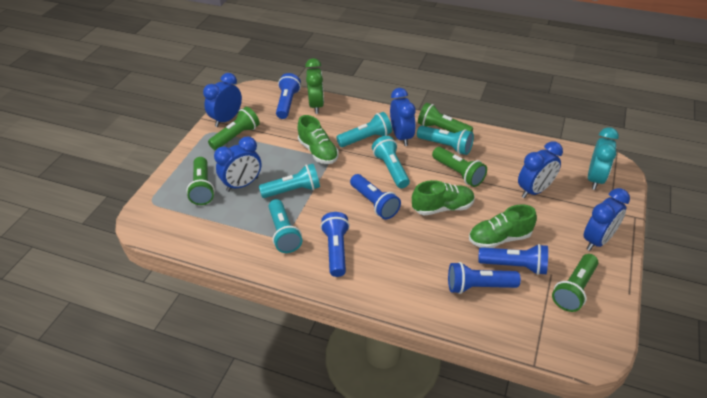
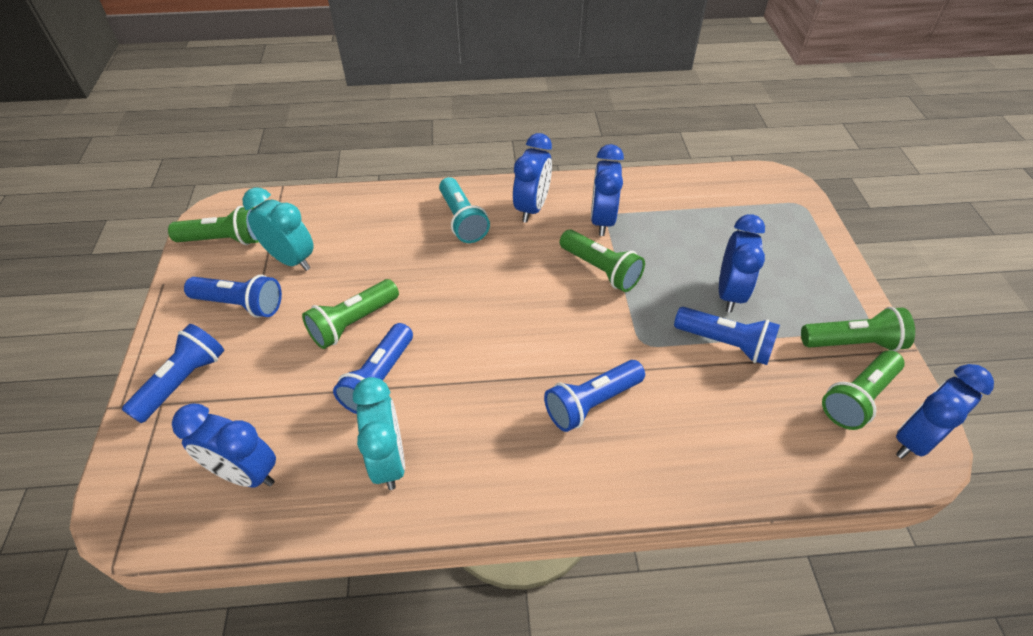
green clock: 1 -> 0
green shoe: 3 -> 0
turquoise clock: 1 -> 2
turquoise flashlight: 5 -> 1

